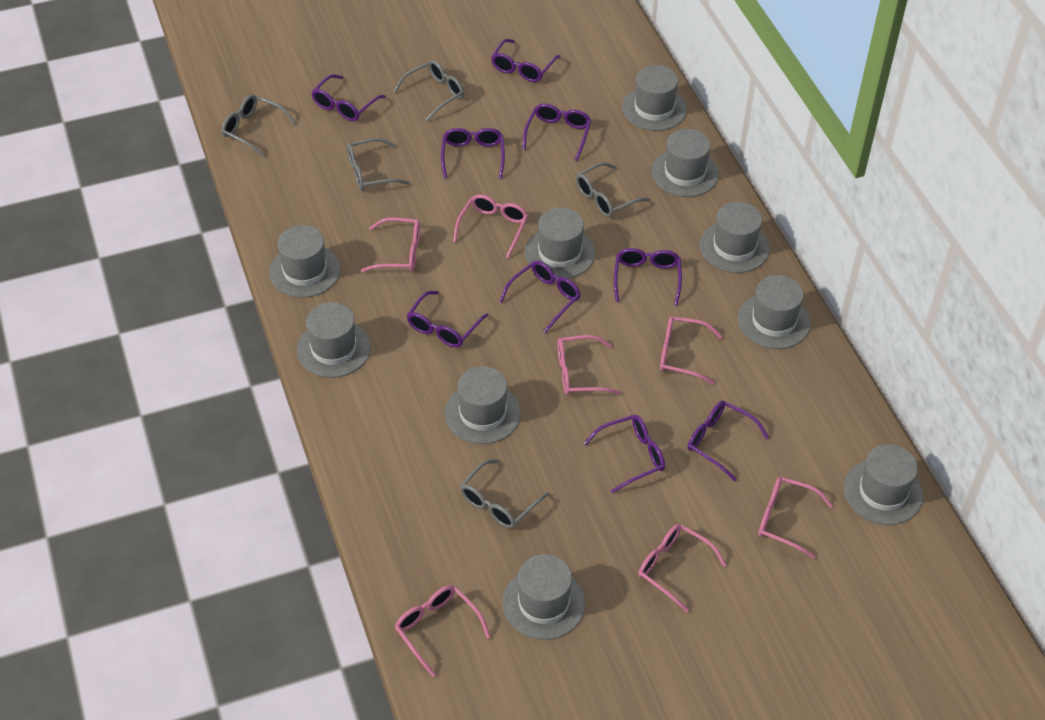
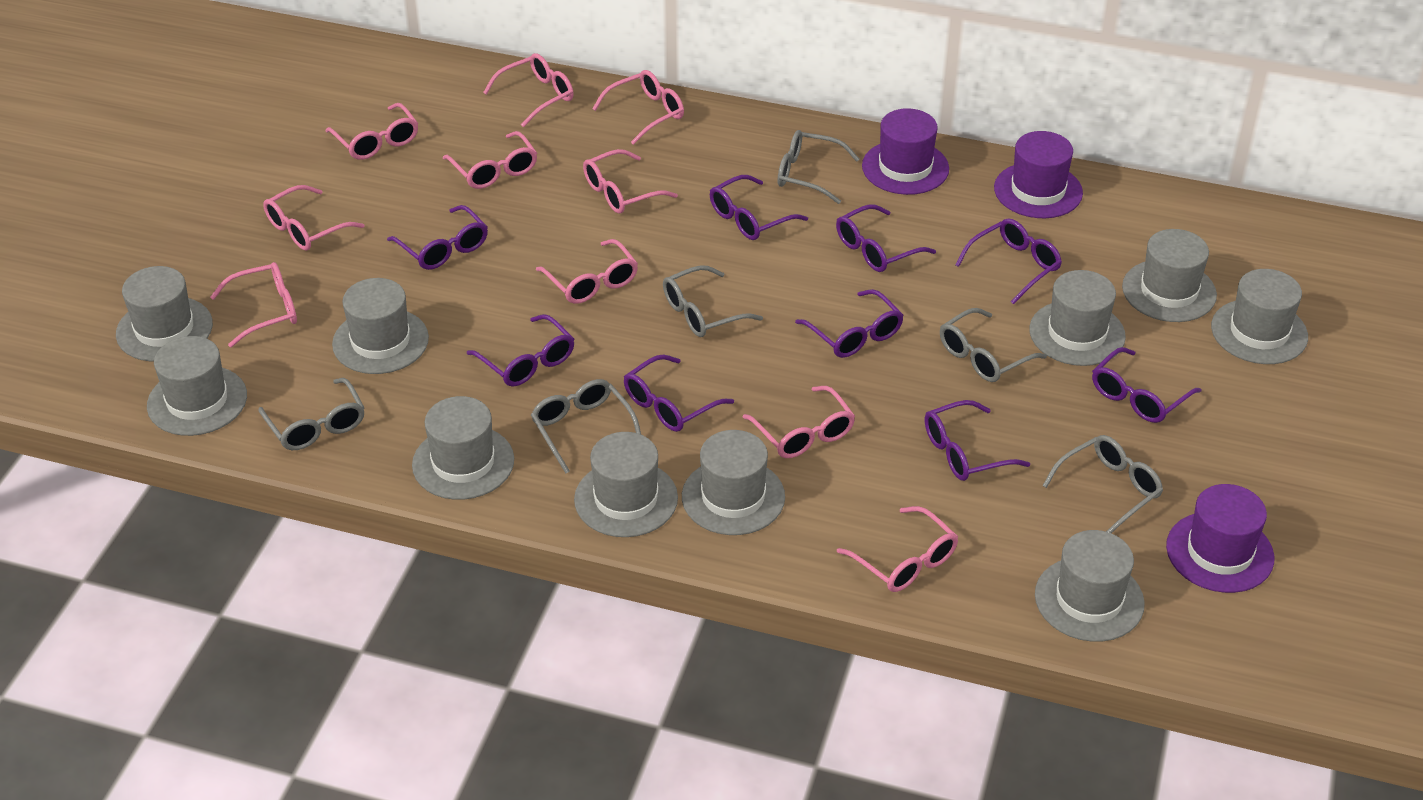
grey glasses: 5 -> 6
pink glasses: 7 -> 10
purple hat: 0 -> 3

